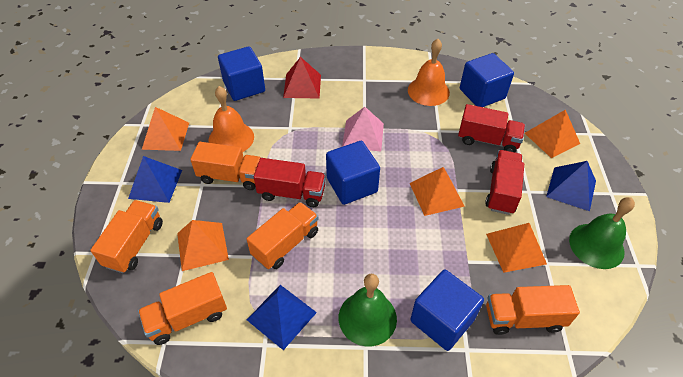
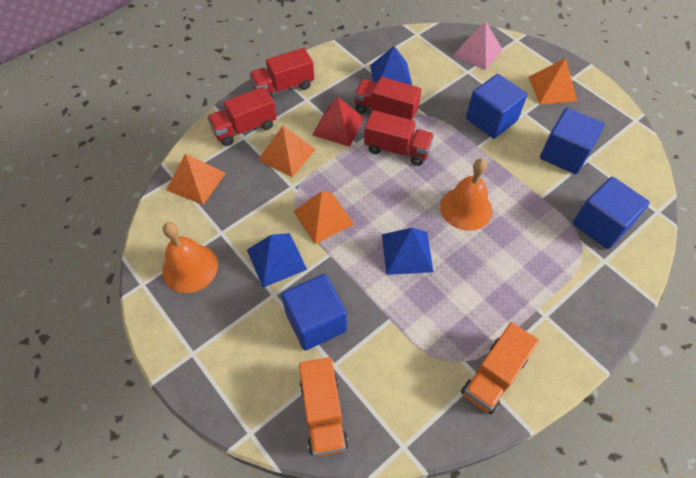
green bell: 2 -> 0
orange pyramid: 5 -> 4
orange truck: 5 -> 2
red truck: 3 -> 4

